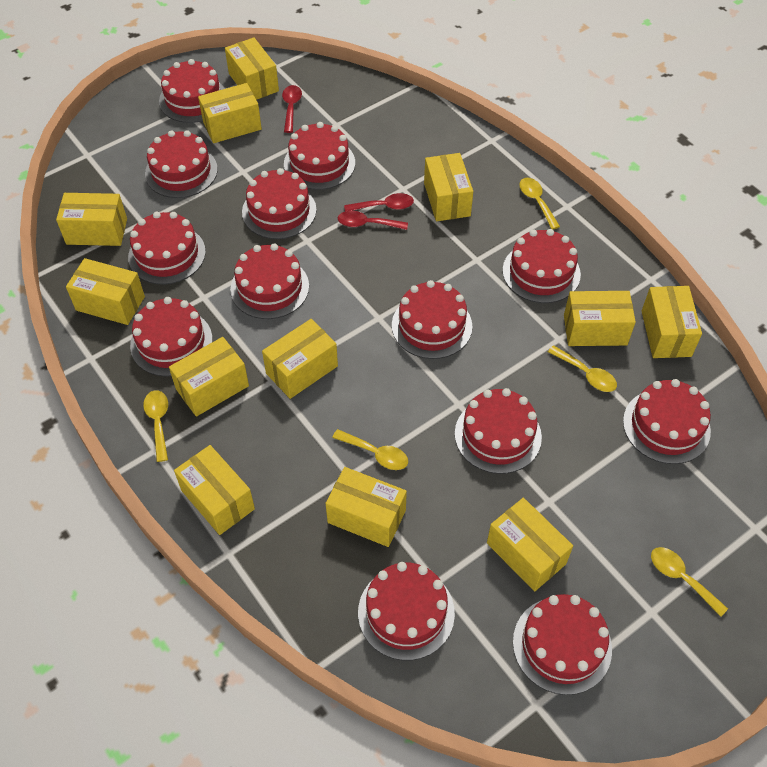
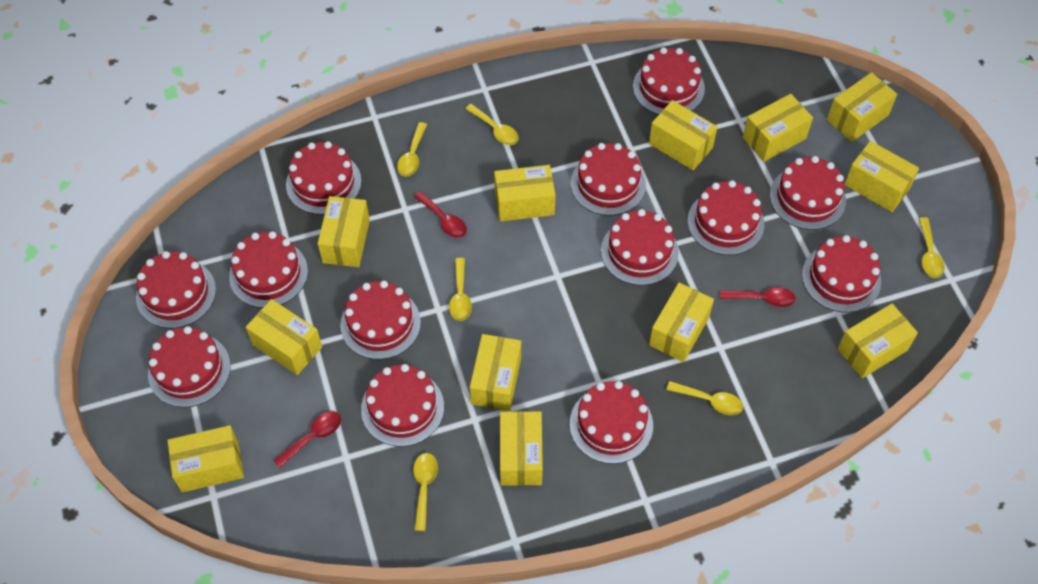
yellow spoon: 5 -> 6

